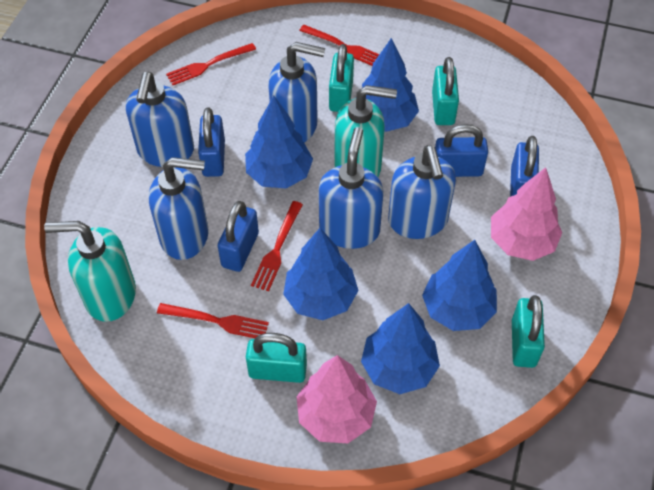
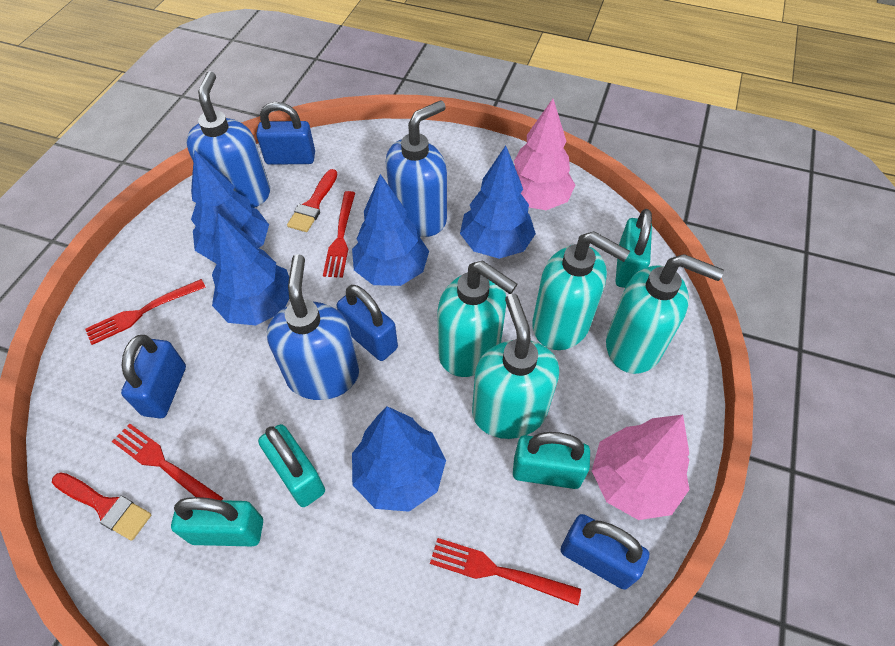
blue soap dispenser: 5 -> 3
red brush: 0 -> 2
turquoise soap dispenser: 2 -> 4

